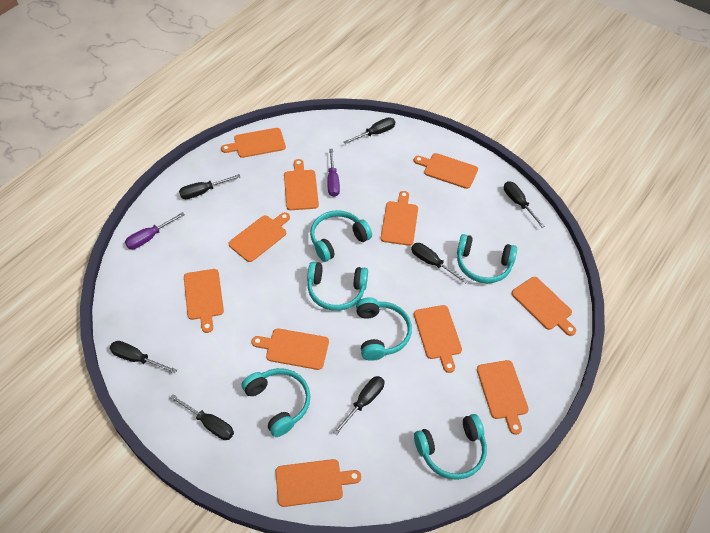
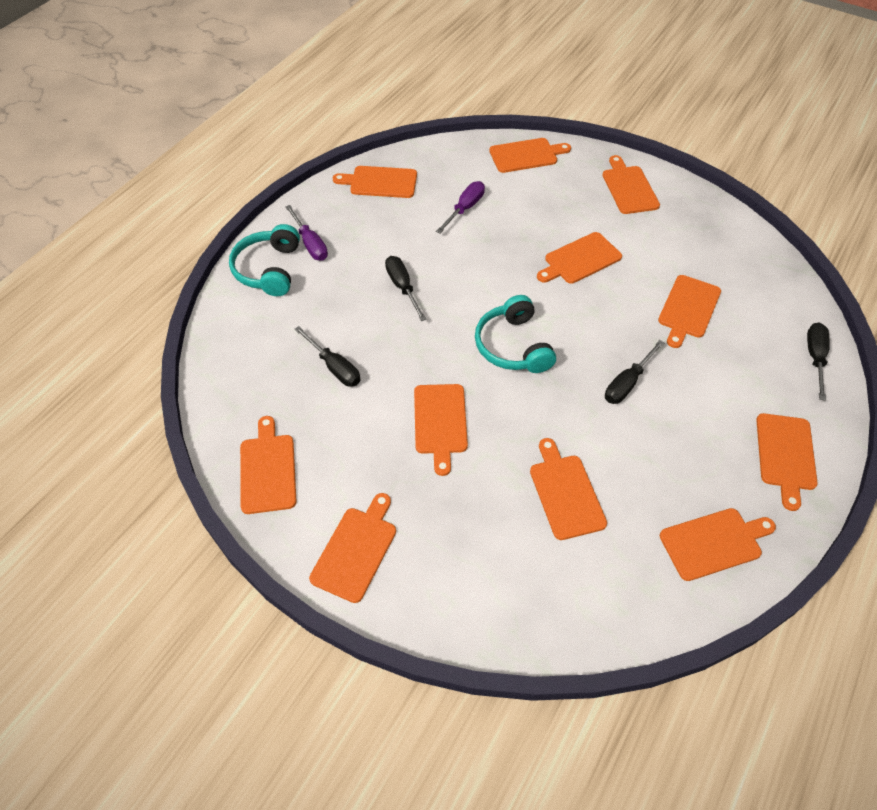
black screwdriver: 7 -> 4
turquoise headphones: 6 -> 2

